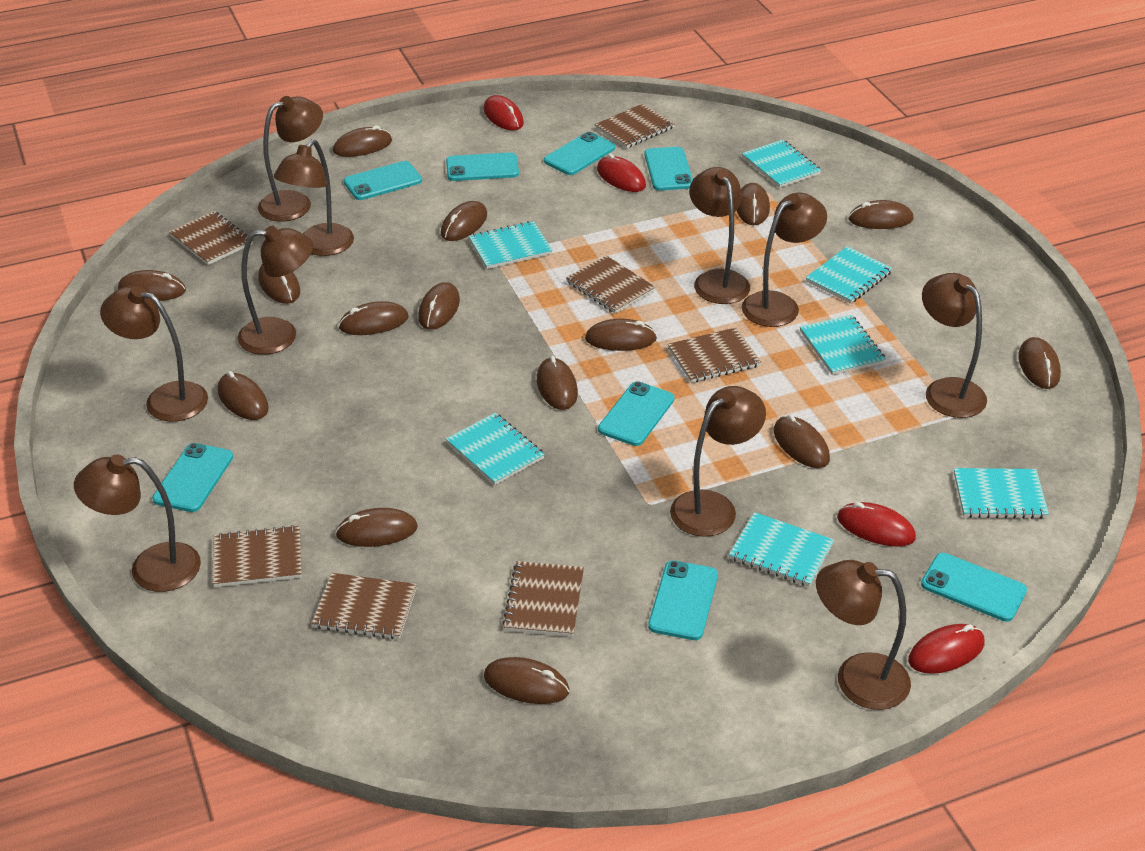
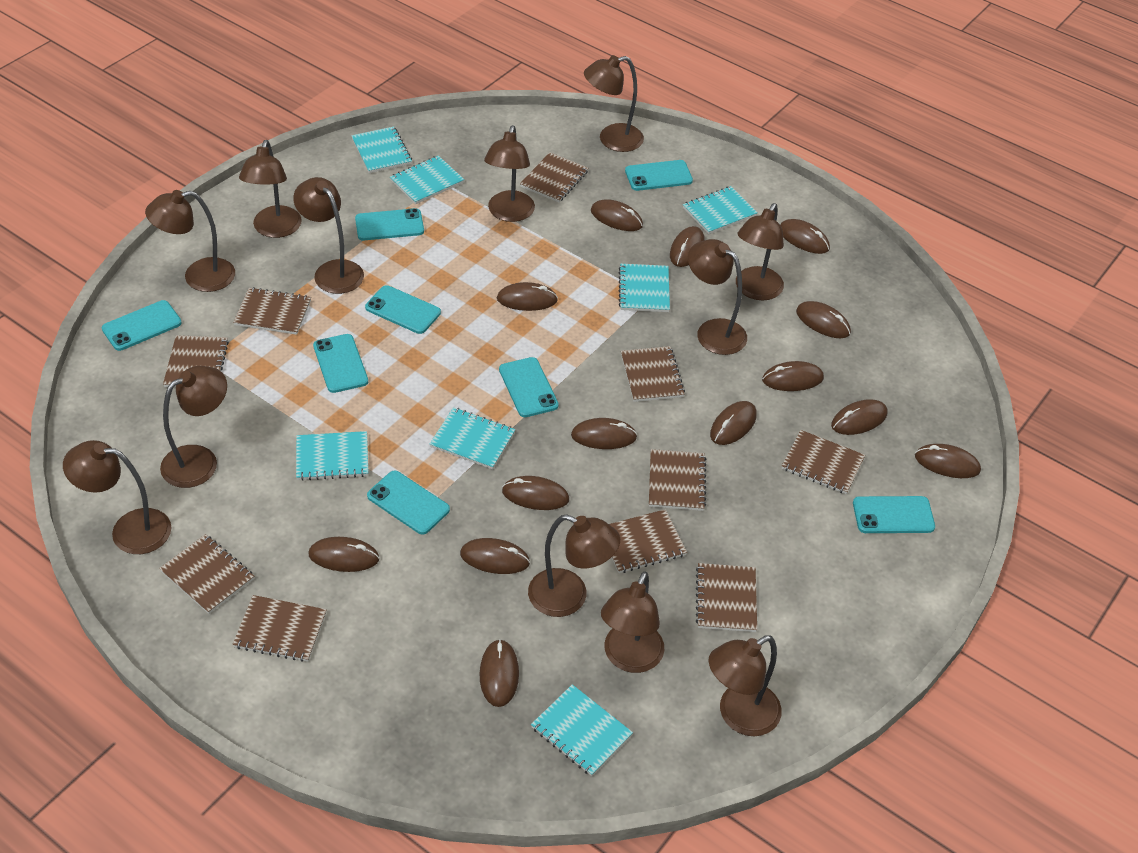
brown lamp: 10 -> 12
brown mouse: 15 -> 14
brown notebook: 7 -> 10
red mouse: 4 -> 0

